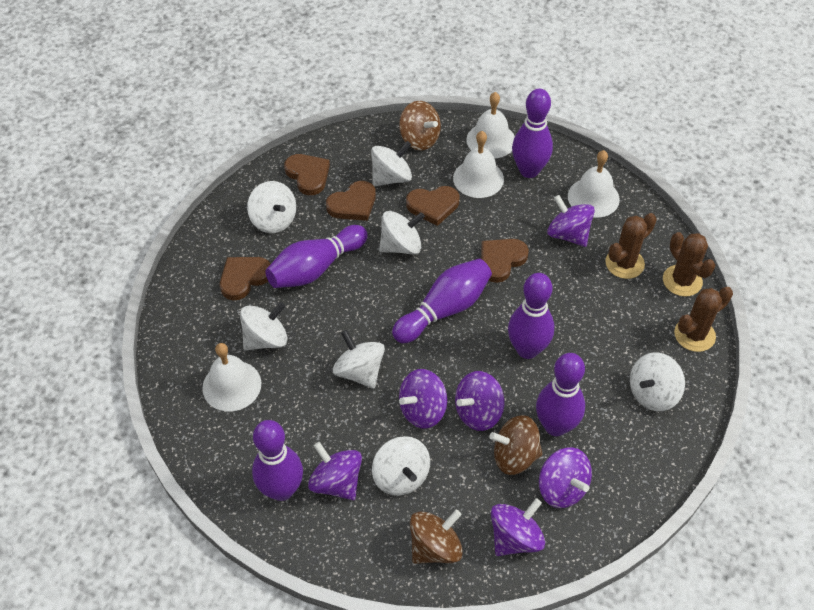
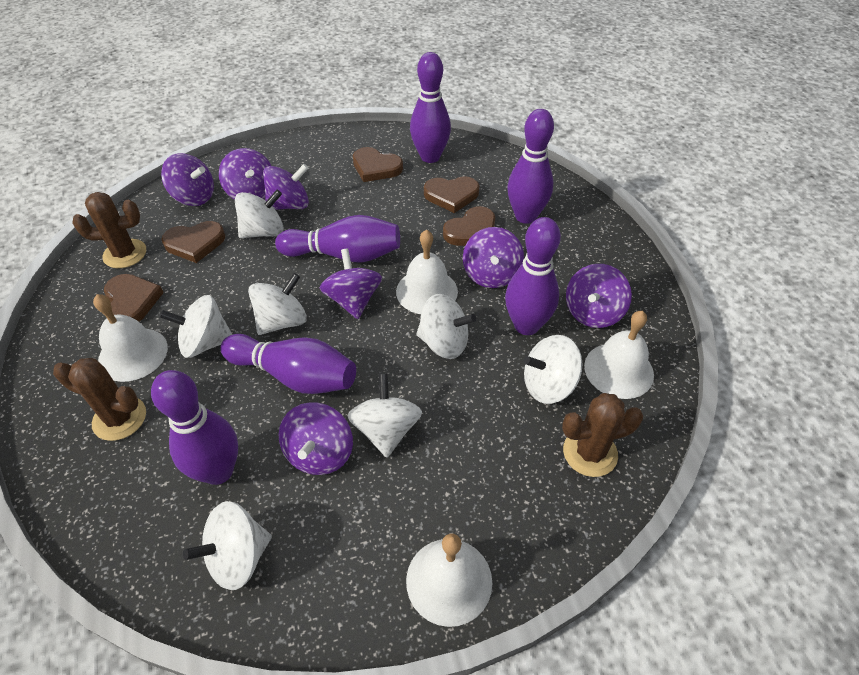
brown spinning top: 3 -> 0
purple spinning top: 6 -> 7

